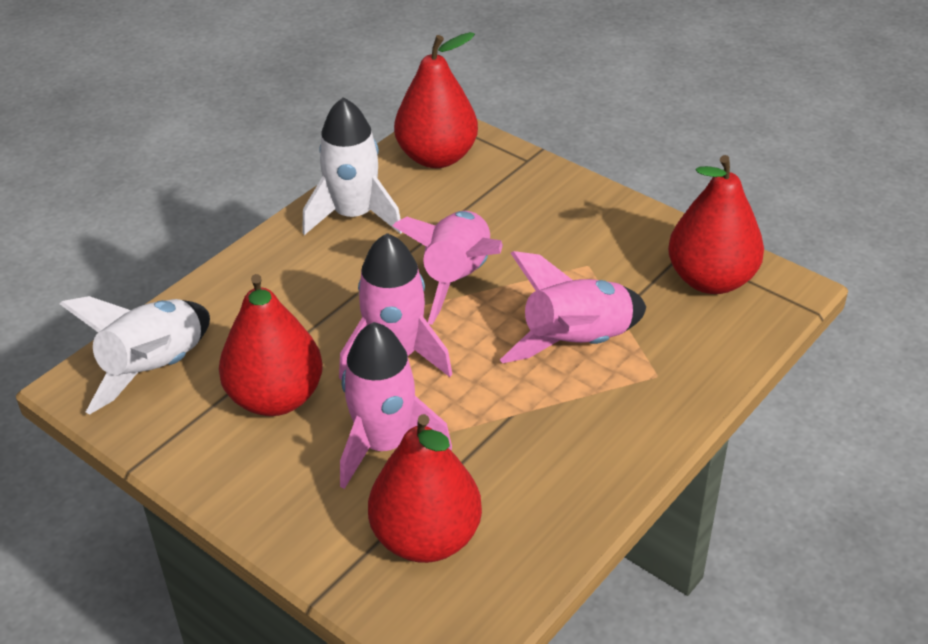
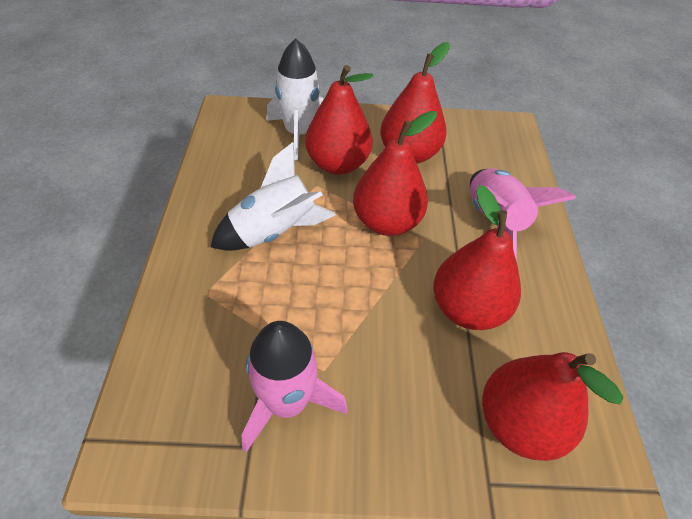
pink rocket: 4 -> 2
red pear: 4 -> 5

